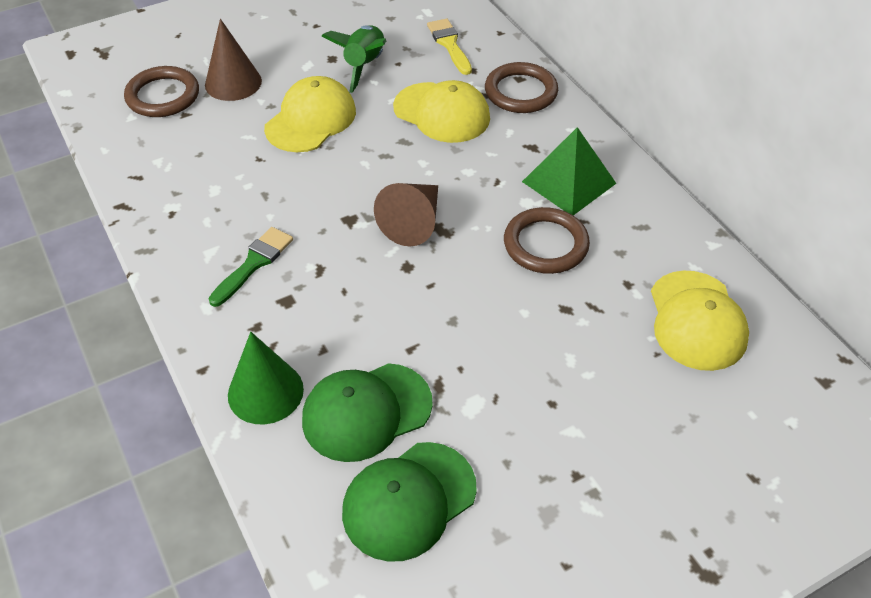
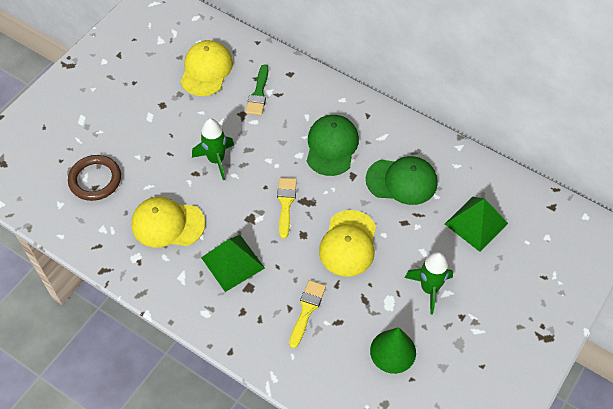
brown cone: 2 -> 0
brown ring: 3 -> 1
green pyramid: 1 -> 2
green rocket: 1 -> 2
yellow brush: 1 -> 2

